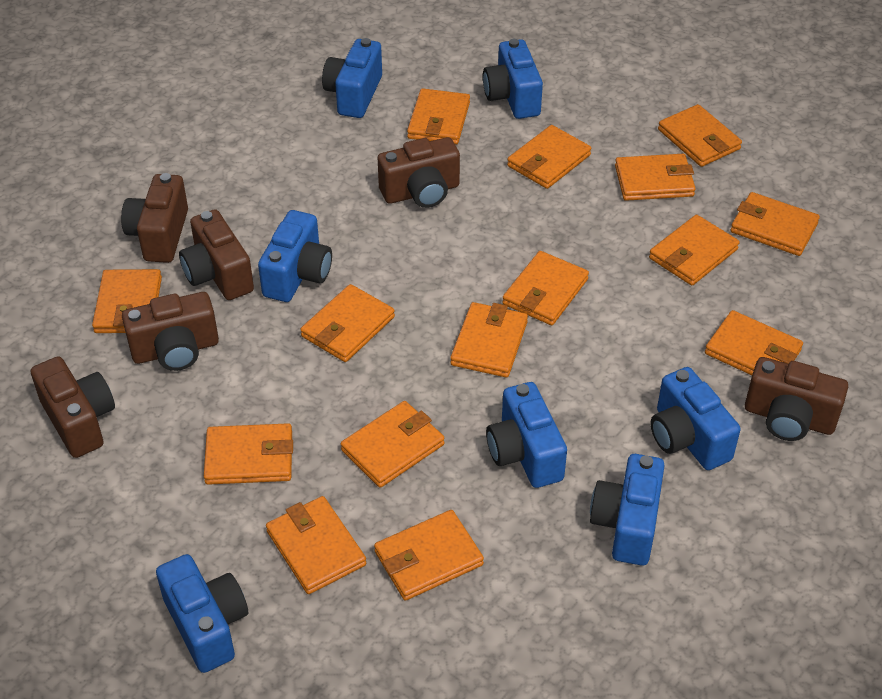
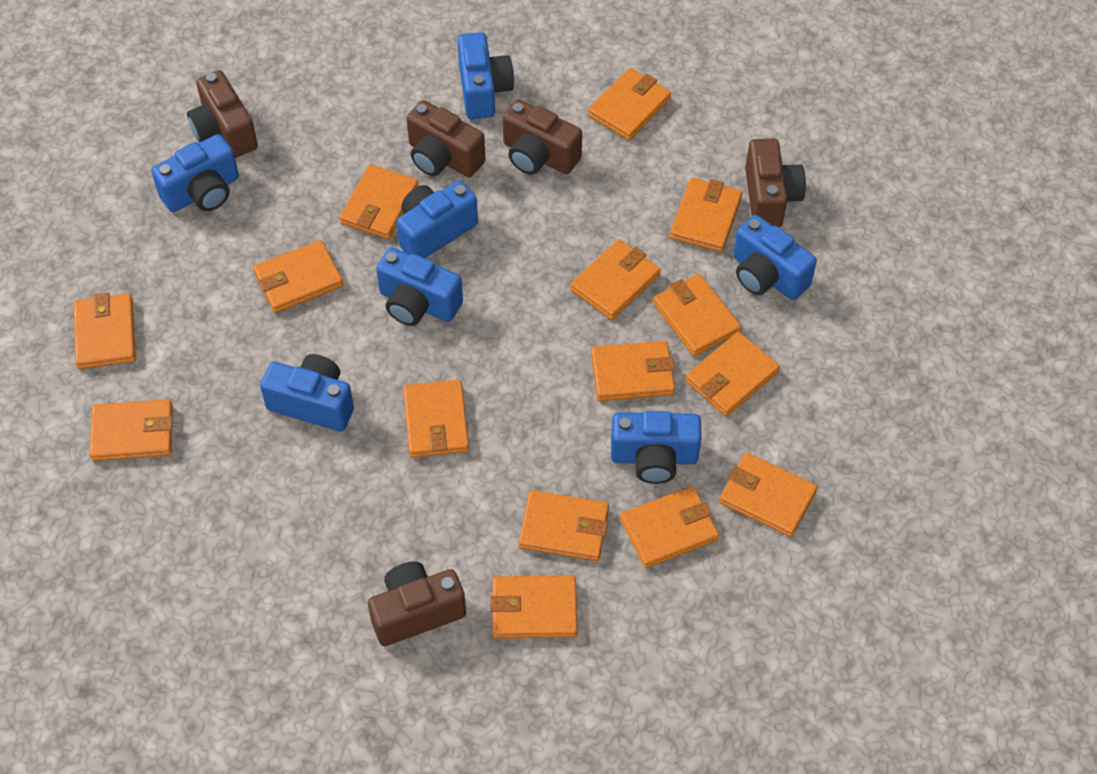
brown camera: 6 -> 5

